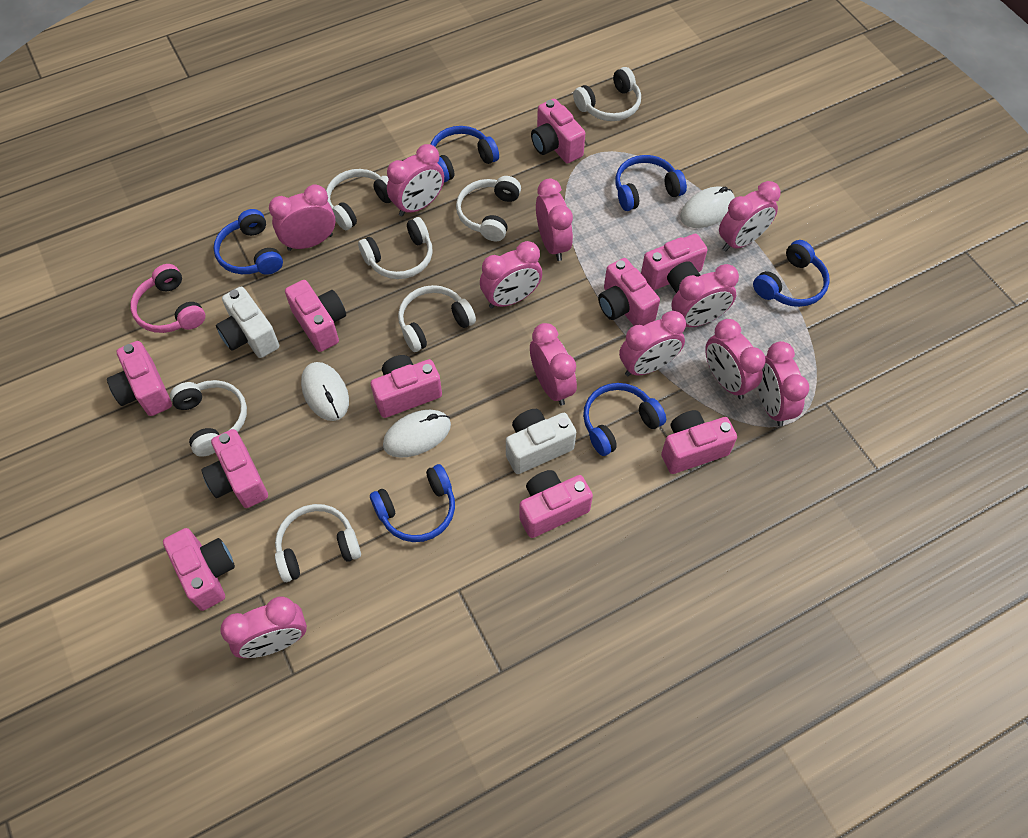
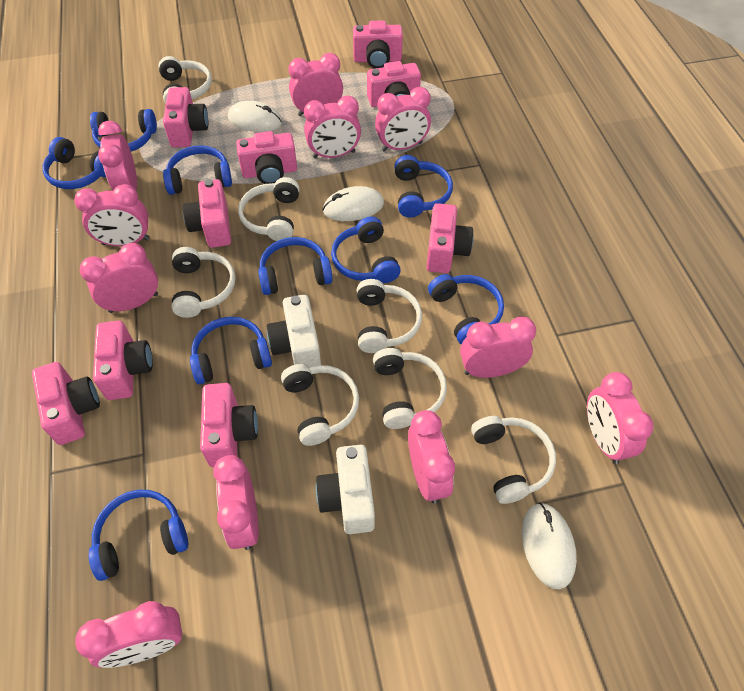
blue headphones: 6 -> 9
pink camera: 10 -> 9
pink headphones: 1 -> 0

